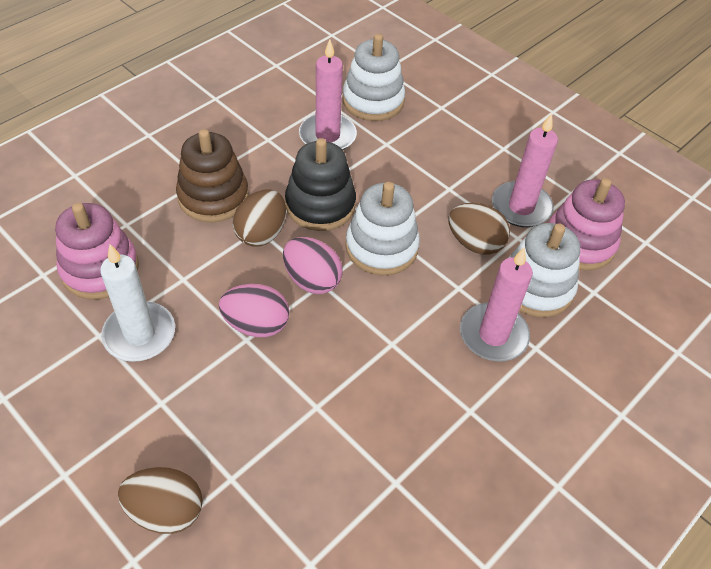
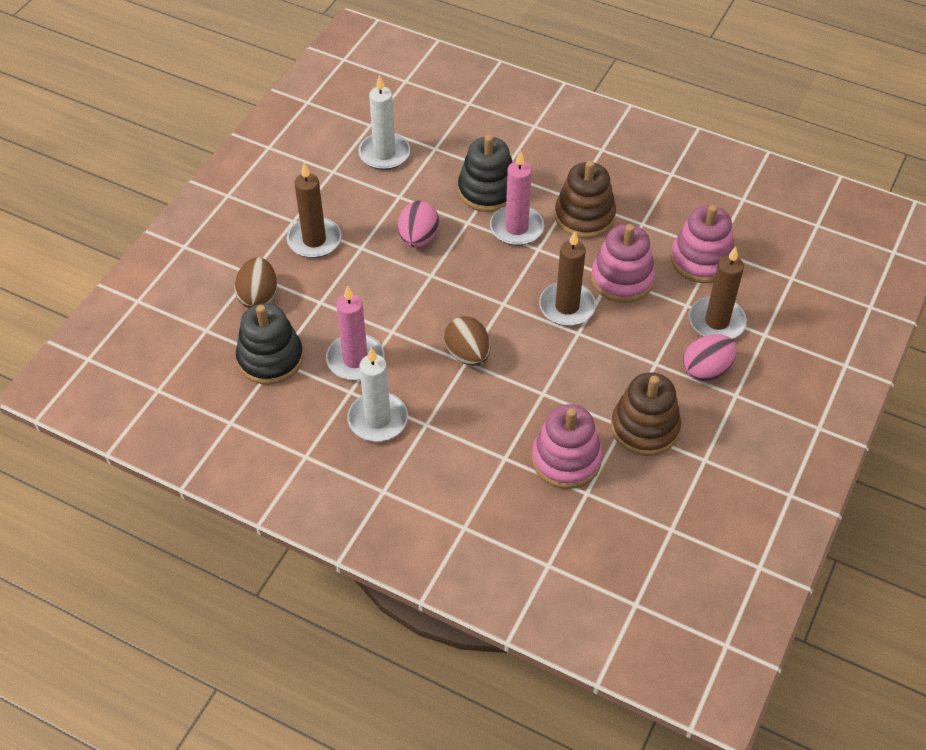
black stacking toy: 1 -> 2
brown candle: 0 -> 3
brown egg: 3 -> 2
brown stacking toy: 1 -> 2
pink candle: 3 -> 2
pink stacking toy: 2 -> 3
white candle: 1 -> 2
white stacking toy: 3 -> 0

